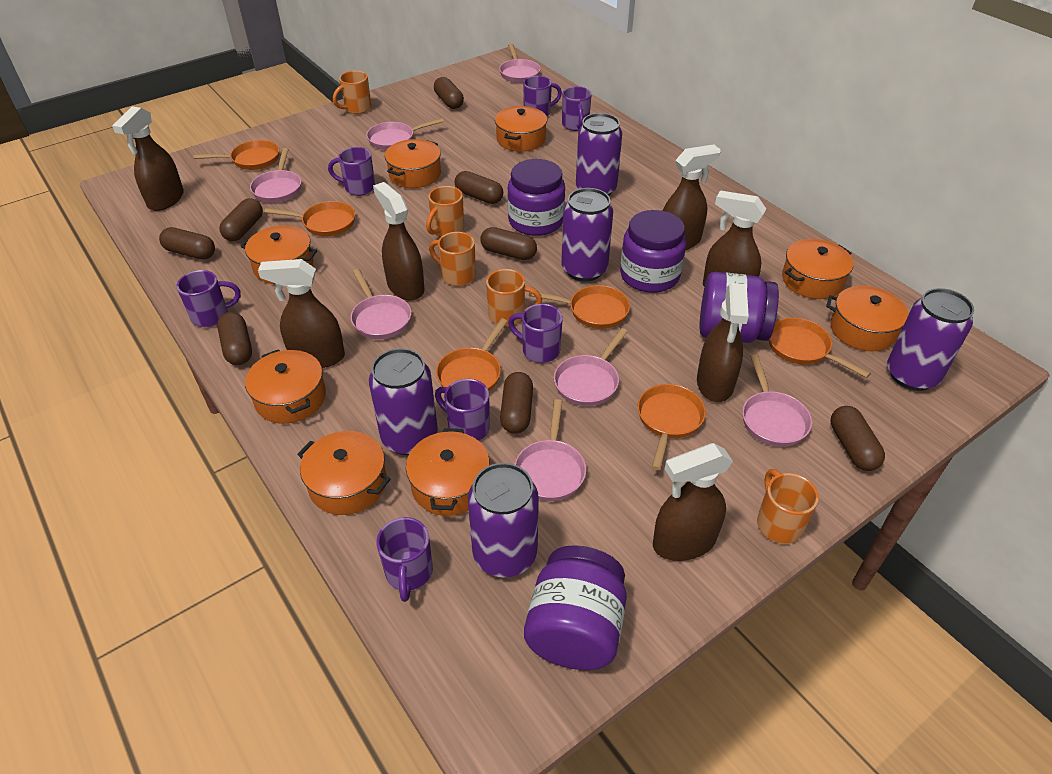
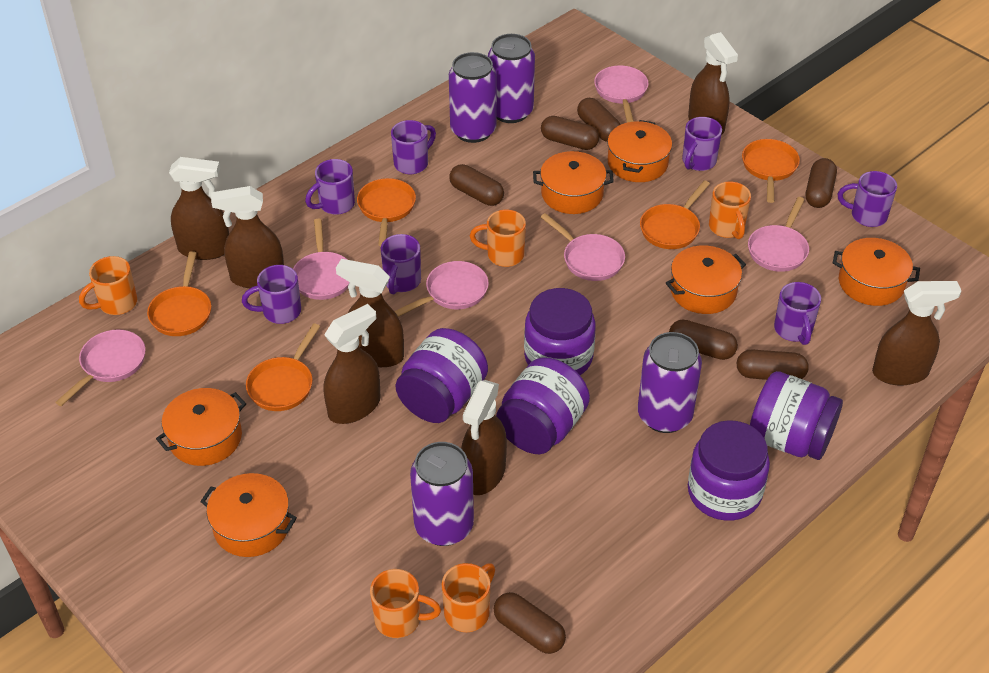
brown capsule: 8 -> 7
orange pan: 6 -> 5
orange pot: 8 -> 6
pink pan: 7 -> 6
purple can: 5 -> 4
purple jar: 4 -> 5

